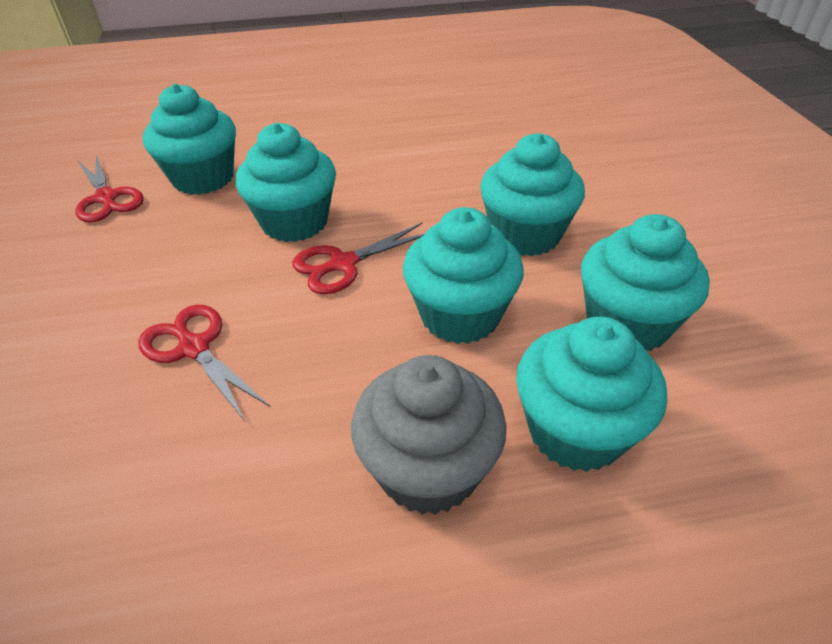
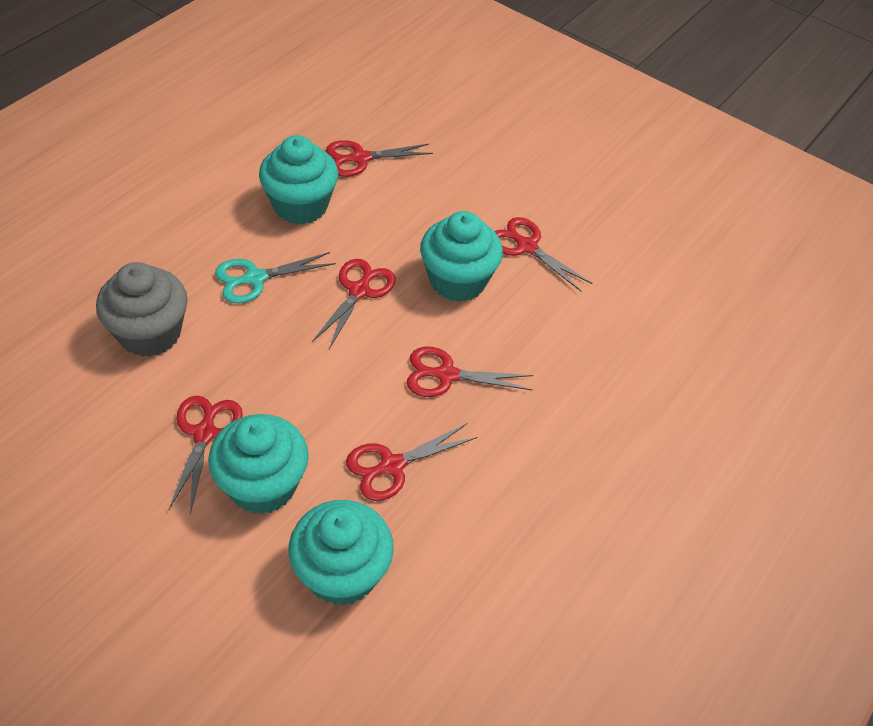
red scissors: 3 -> 6
turquoise cupcake: 6 -> 4
turquoise scissors: 0 -> 1

